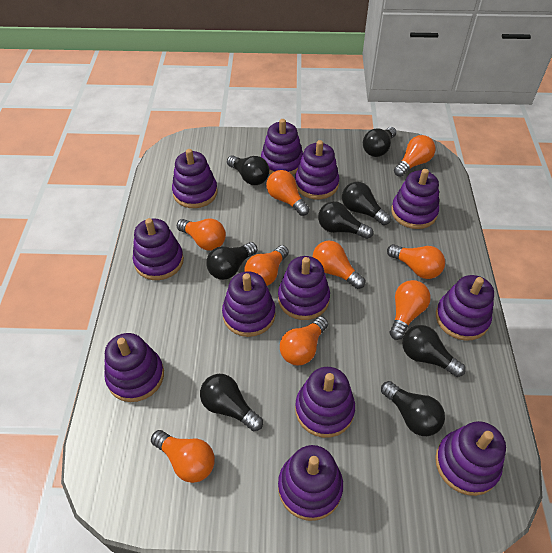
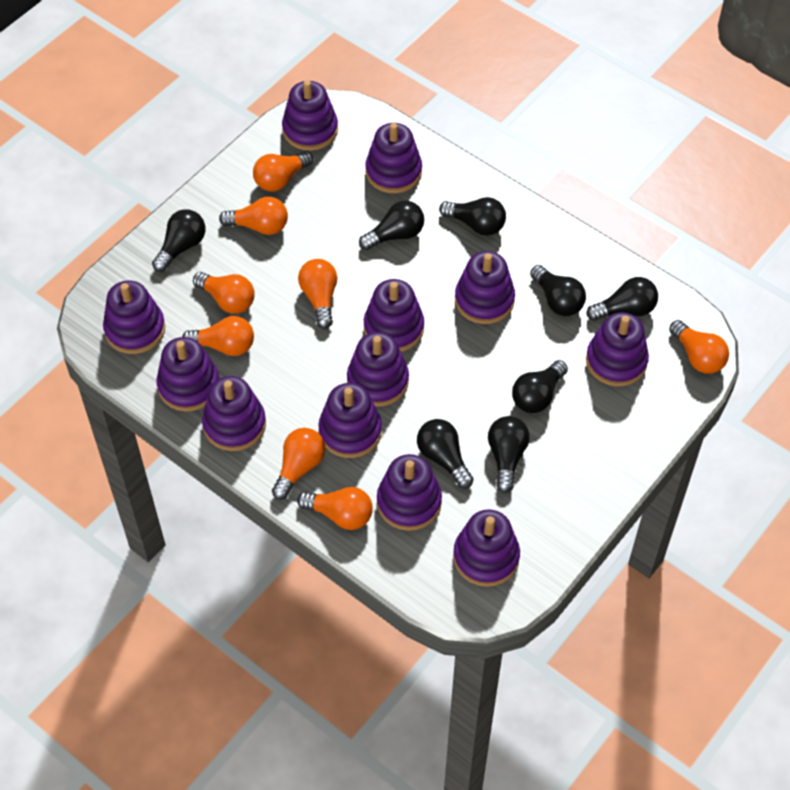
orange light bulb: 9 -> 8

